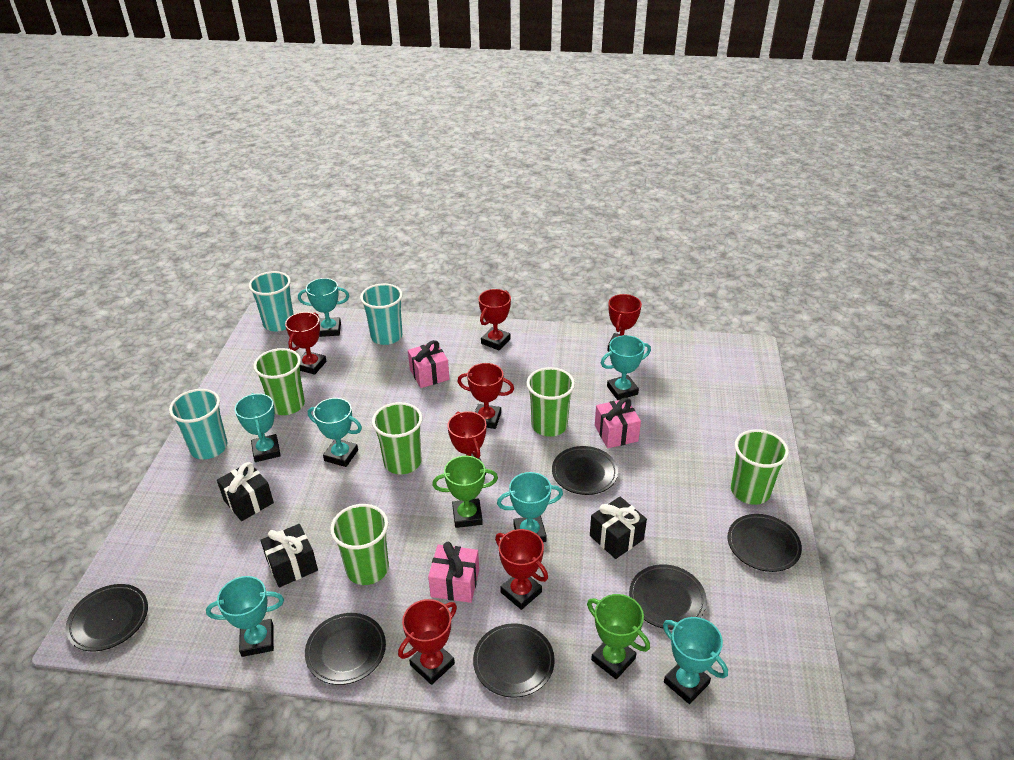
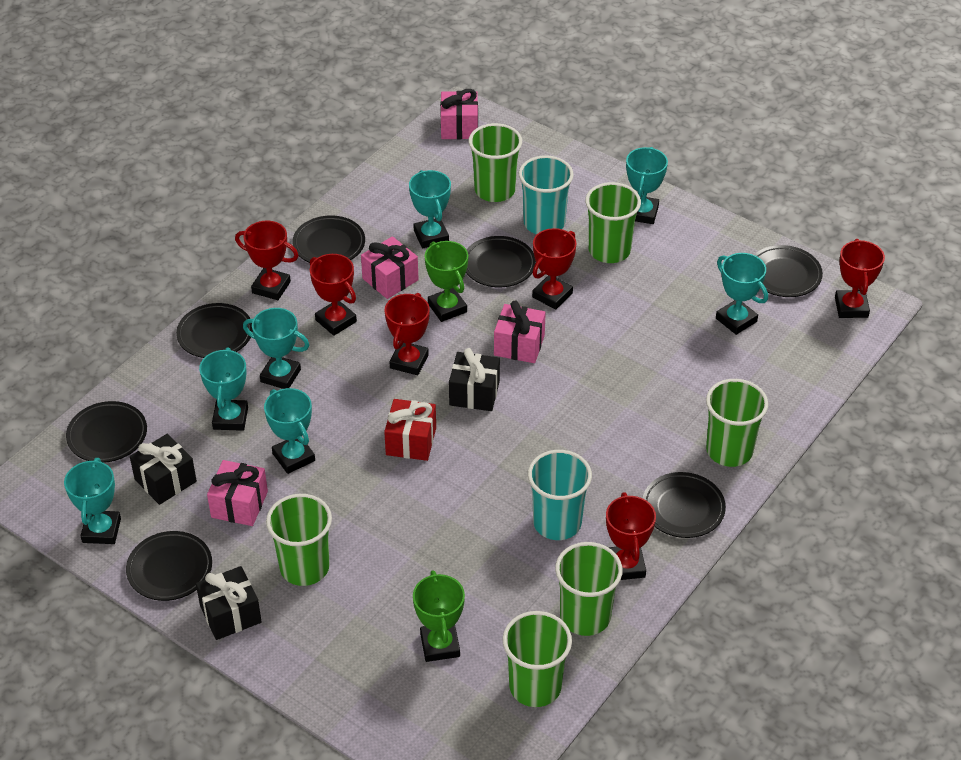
black plate: 6 -> 7
green cup: 5 -> 6
pink gift: 3 -> 4
red gift: 0 -> 1
red trophy: 7 -> 6
turquoise cup: 3 -> 2

